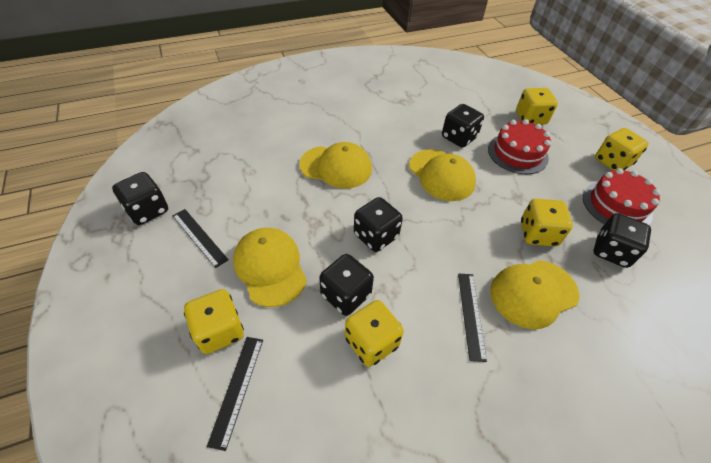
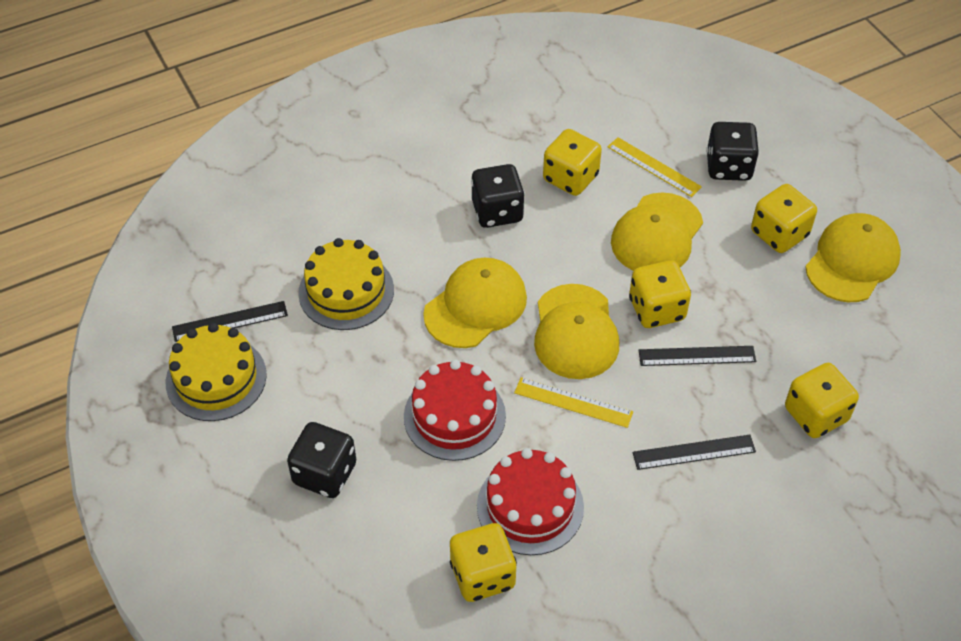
black dice: 5 -> 3
yellow cake: 0 -> 2
yellow ruler: 0 -> 2

